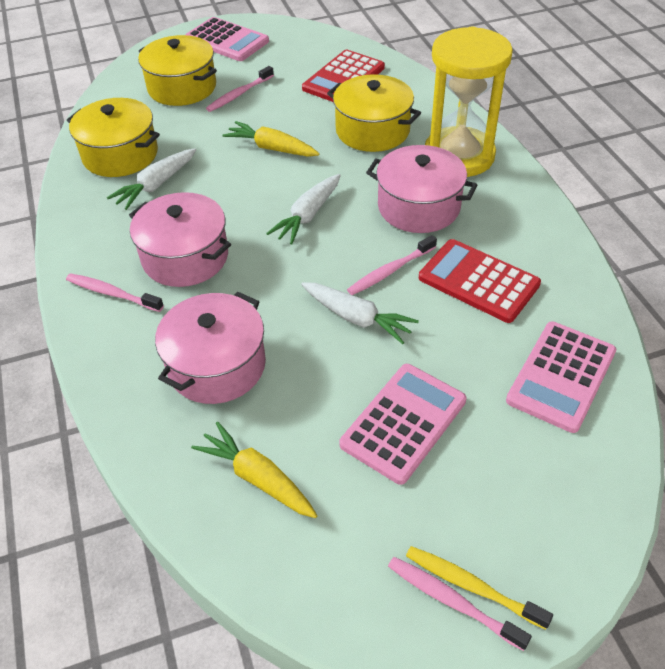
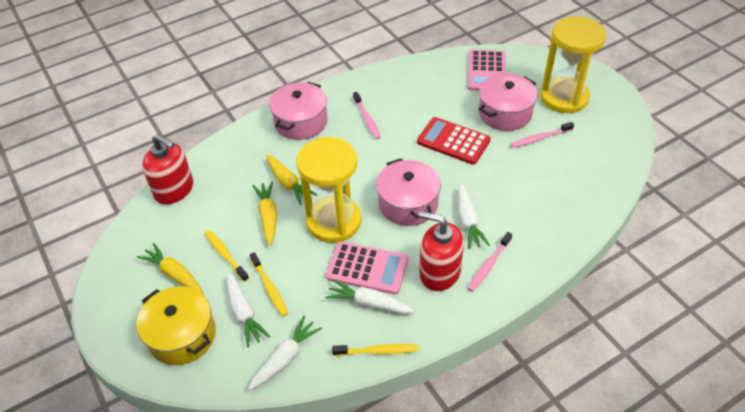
pink calculator: 3 -> 2
pink toothbrush: 4 -> 3
red calculator: 2 -> 1
red soap dispenser: 0 -> 2
white carrot: 3 -> 4
yellow carrot: 2 -> 3
yellow hourglass: 1 -> 2
yellow pot: 3 -> 1
yellow toothbrush: 1 -> 3

